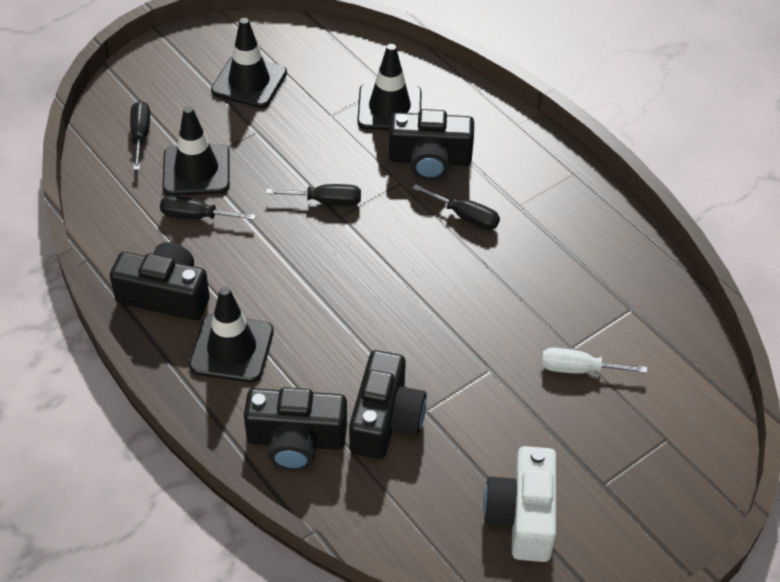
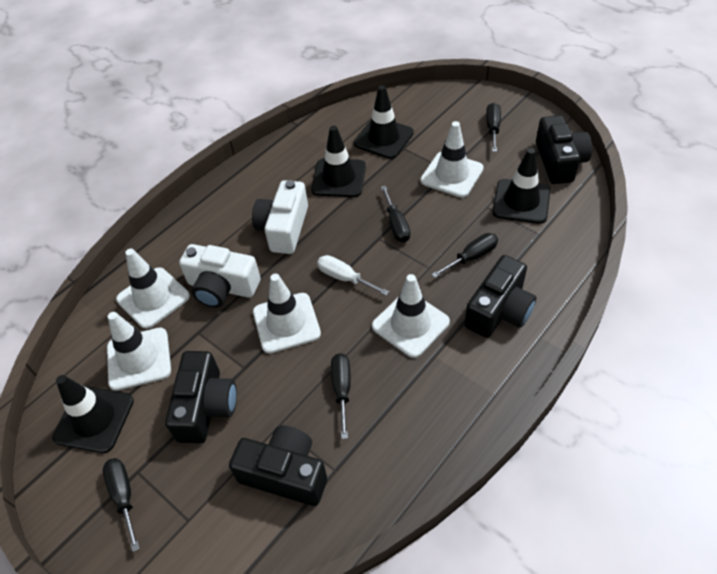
black screwdriver: 4 -> 5
white camera: 1 -> 2
white traffic cone: 0 -> 5

